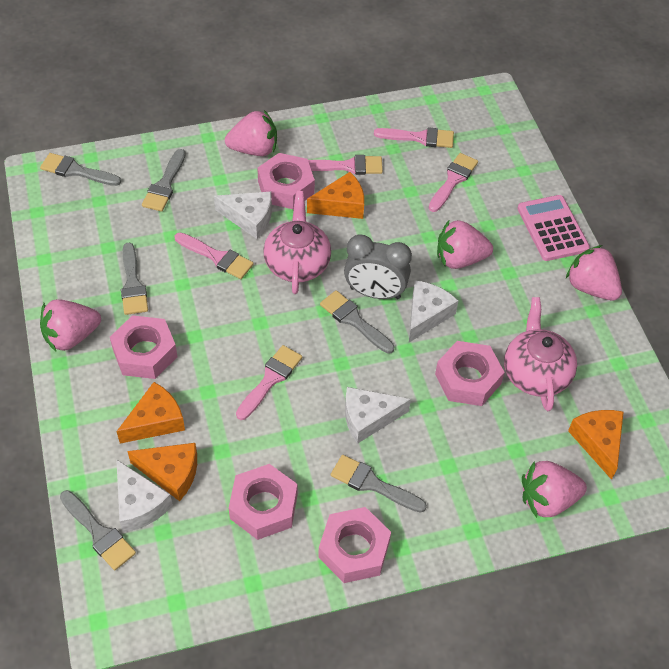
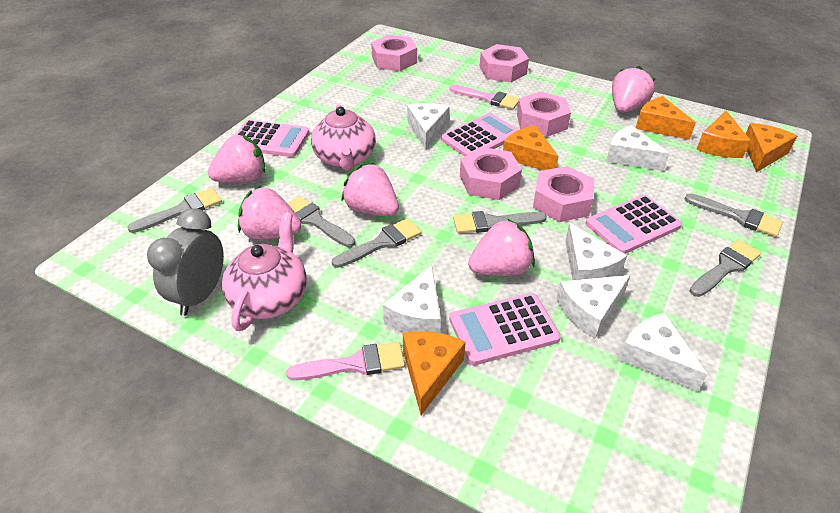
orange cheese: 4 -> 5
pink brush: 5 -> 2
pink calculator: 1 -> 4
white cheese: 4 -> 6

